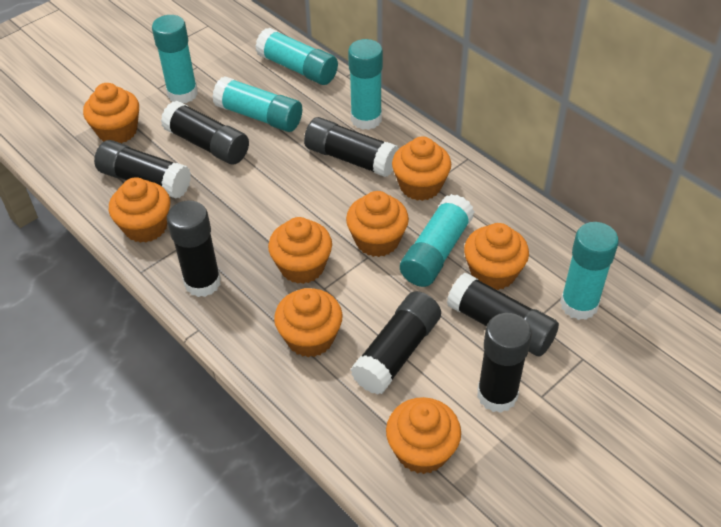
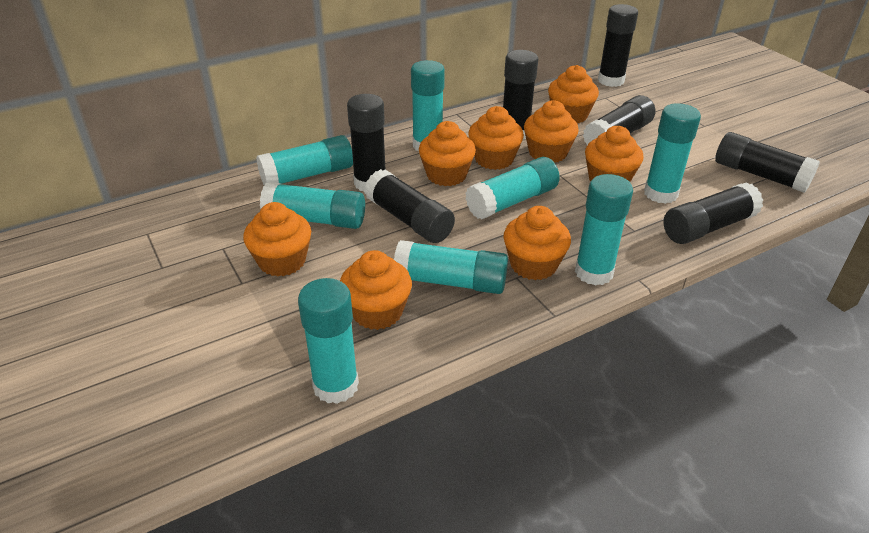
turquoise glue stick: 6 -> 8

